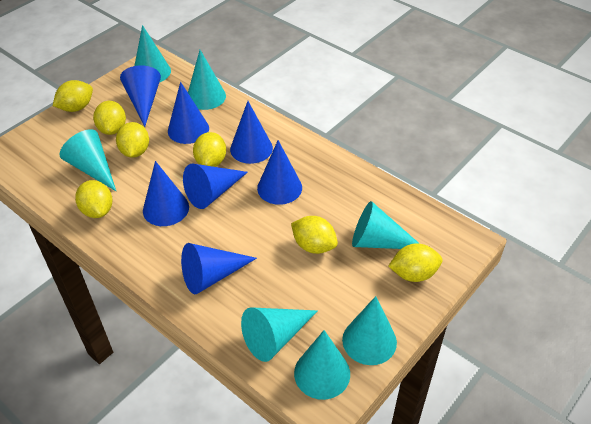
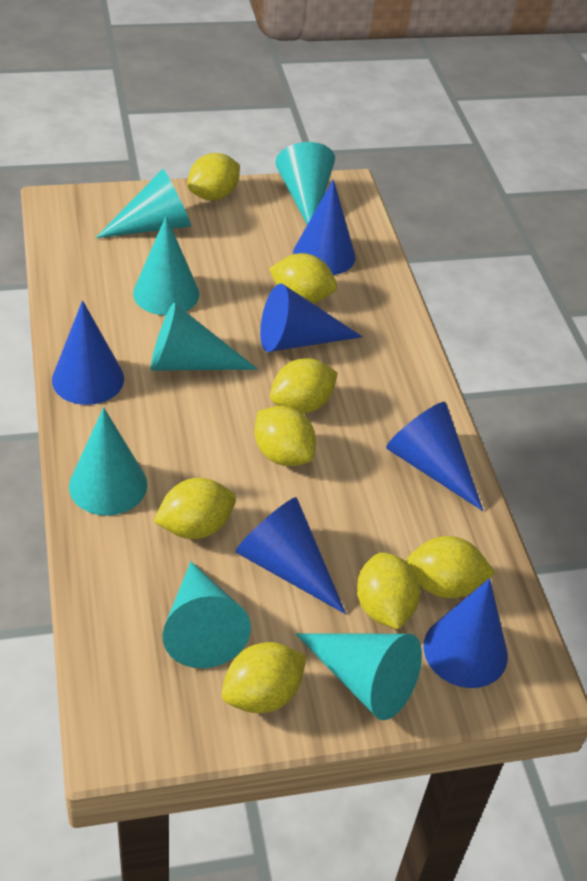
blue cone: 7 -> 6
yellow lemon: 7 -> 8

